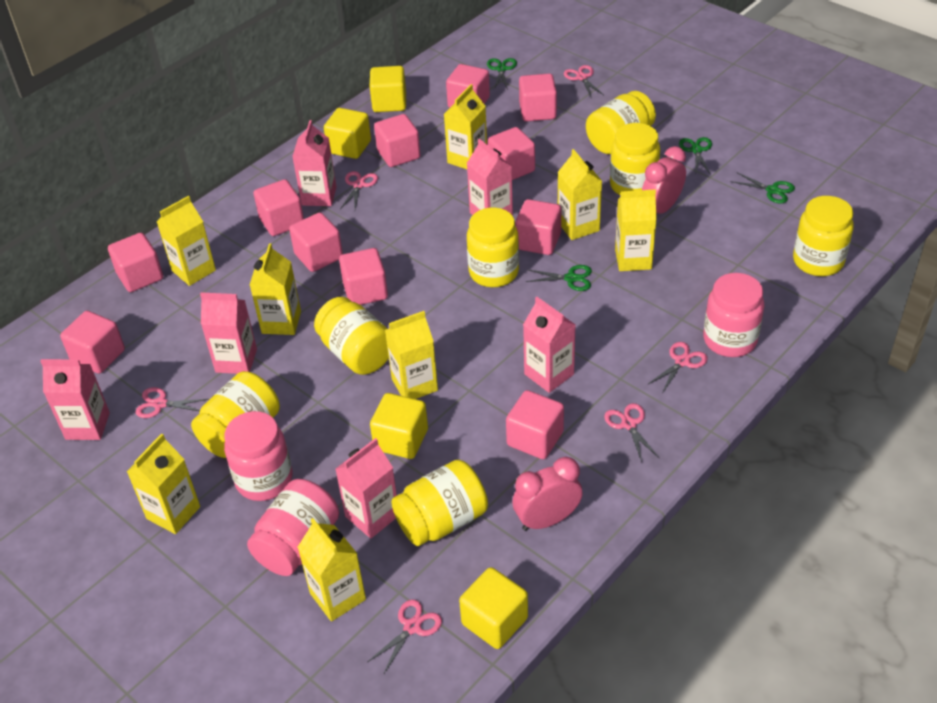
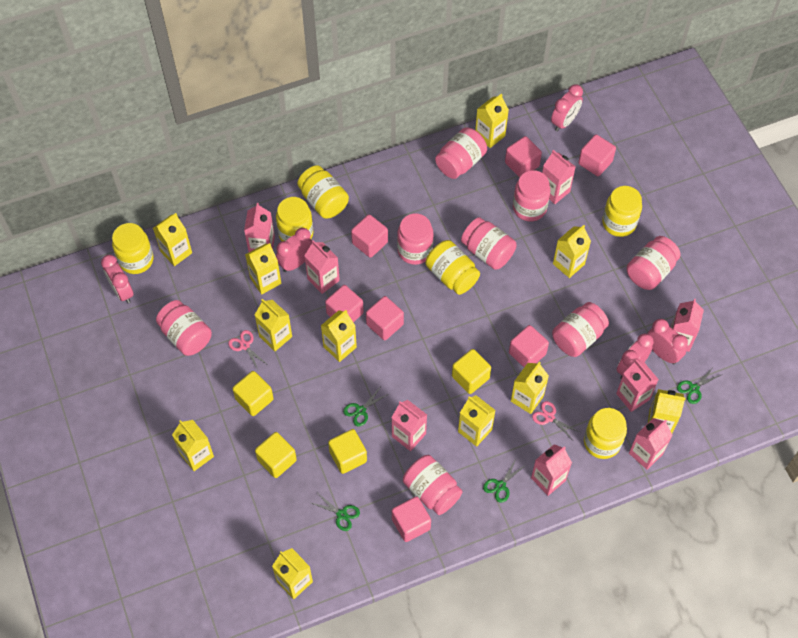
pink carton: 6 -> 8
pink clock: 2 -> 5
pink cube: 11 -> 7
pink jar: 3 -> 8
pink scissors: 6 -> 2
yellow carton: 8 -> 11
yellow jar: 7 -> 6

